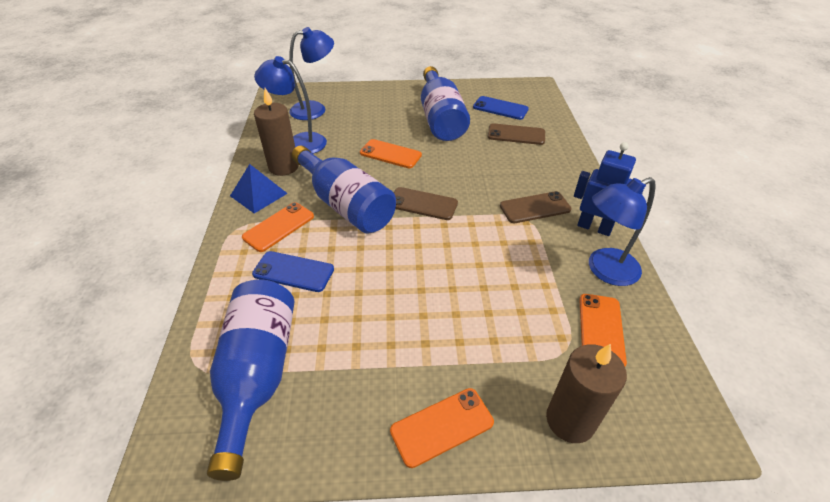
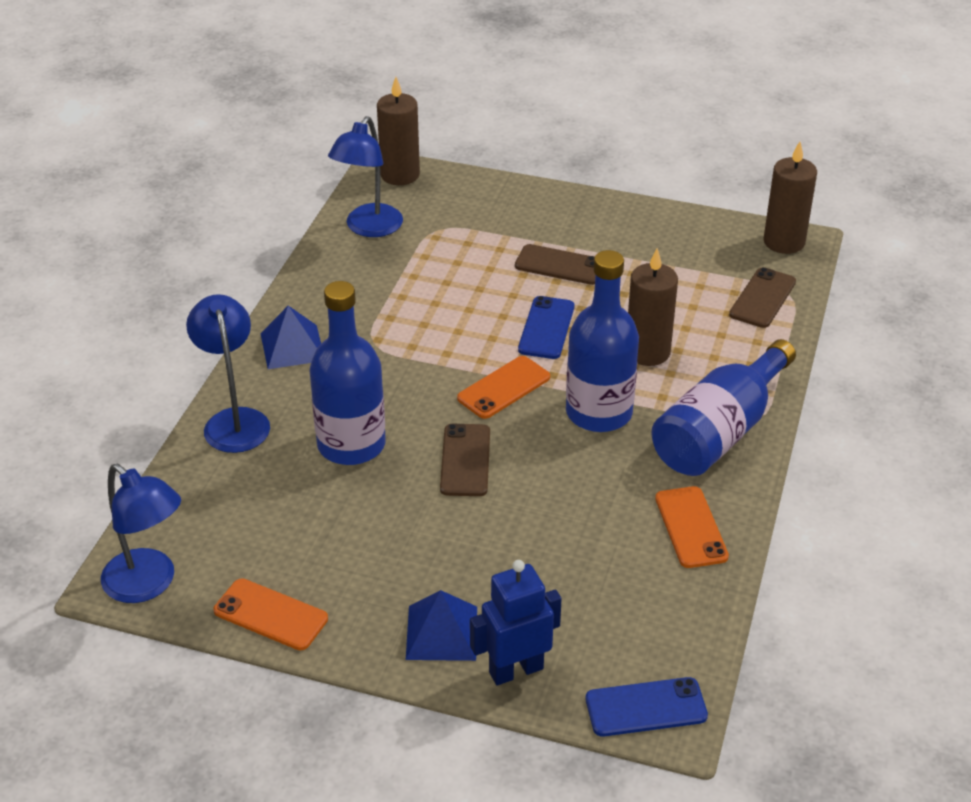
blue pyramid: 1 -> 2
brown candle: 2 -> 3
orange phone: 4 -> 3

